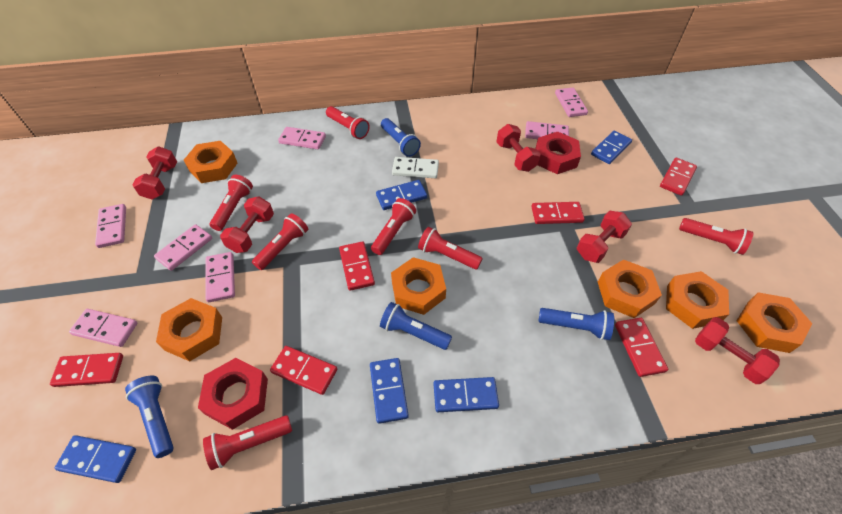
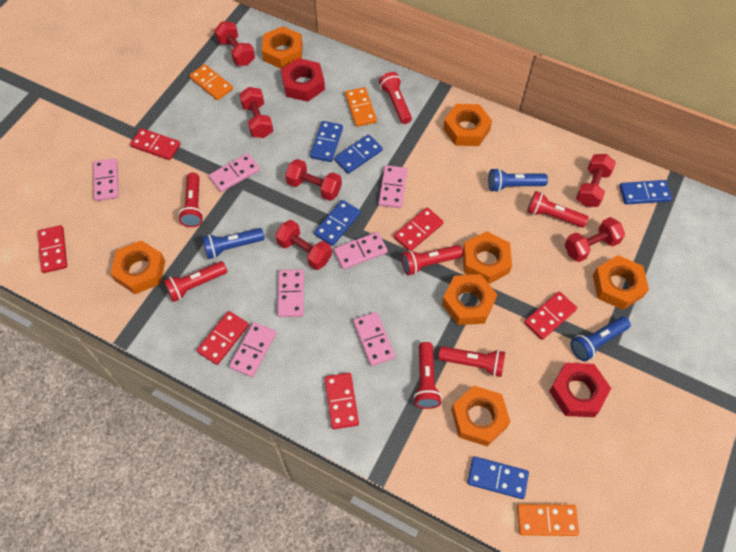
blue flashlight: 4 -> 3
orange domino: 0 -> 3
orange nut: 6 -> 7
red dumbbell: 5 -> 6
white domino: 1 -> 0

